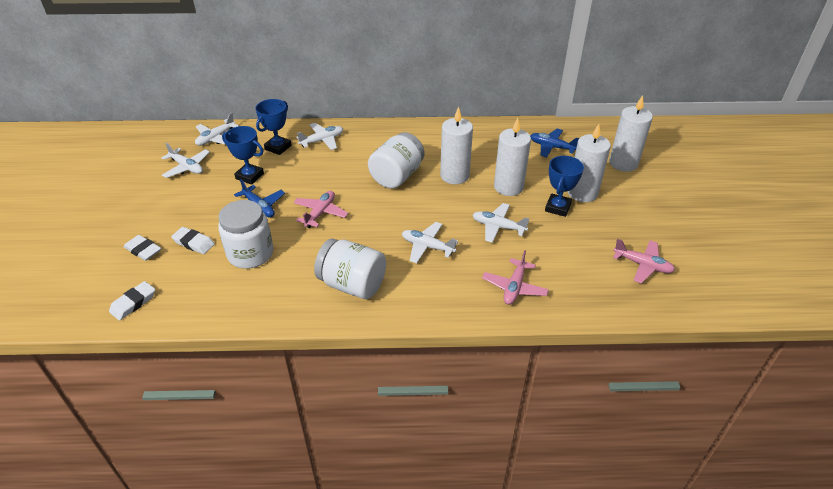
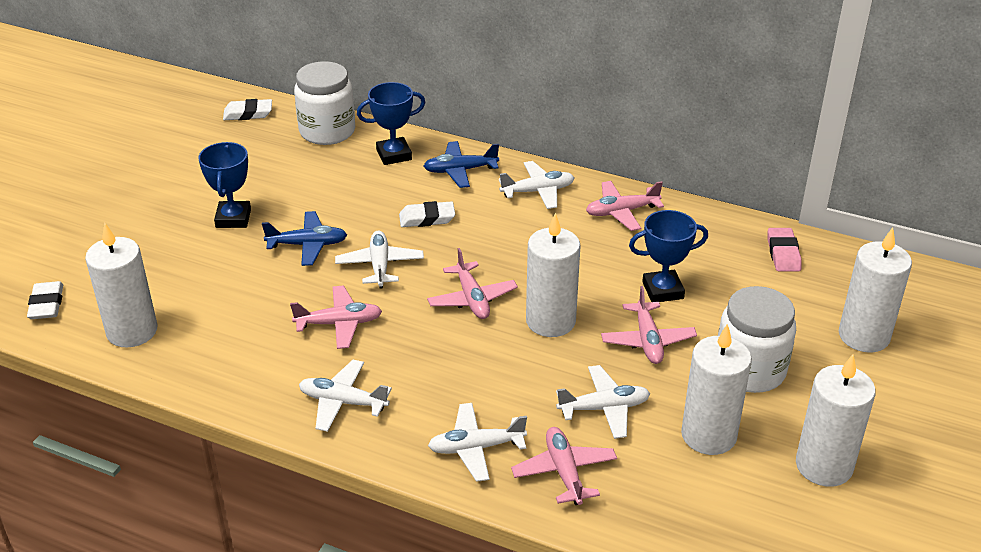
pink eraser: 0 -> 1
pink plane: 3 -> 5
white candle: 4 -> 5
white jar: 3 -> 2

